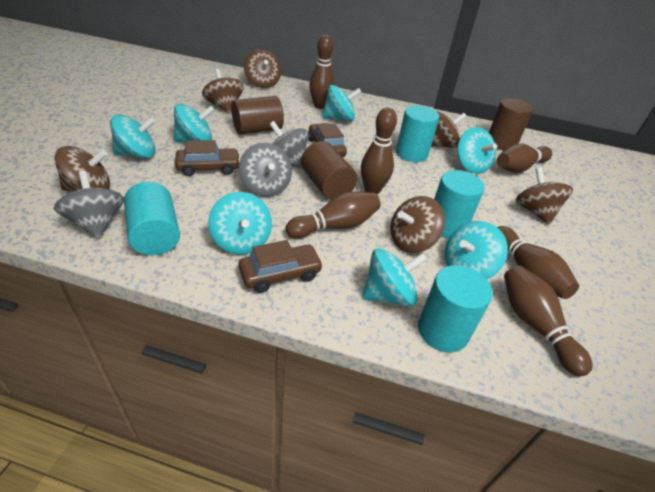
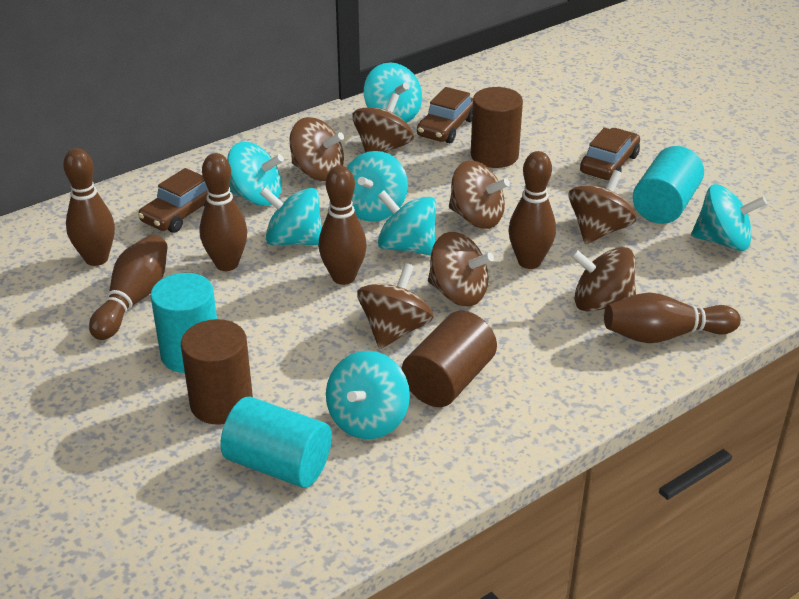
brown spinning top: 6 -> 7
grey spinning top: 3 -> 0
turquoise cylinder: 4 -> 3

